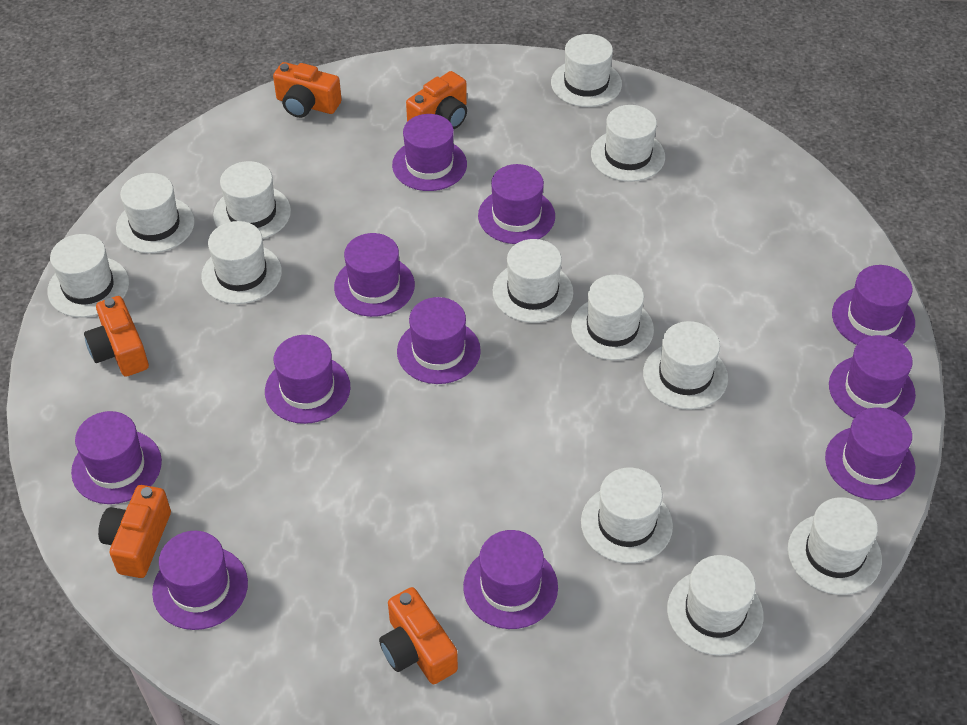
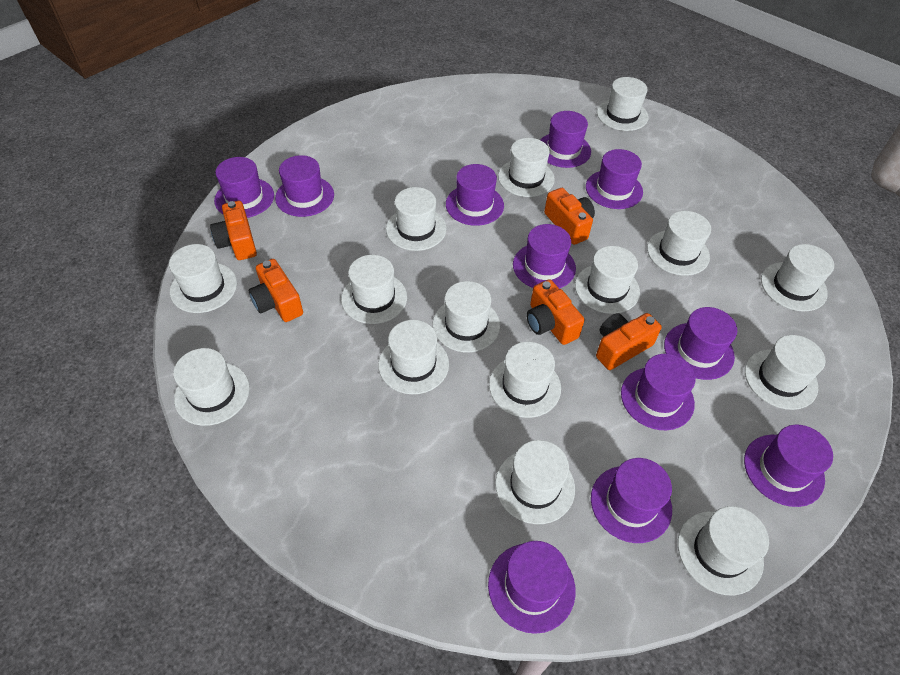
white hat: 12 -> 15

